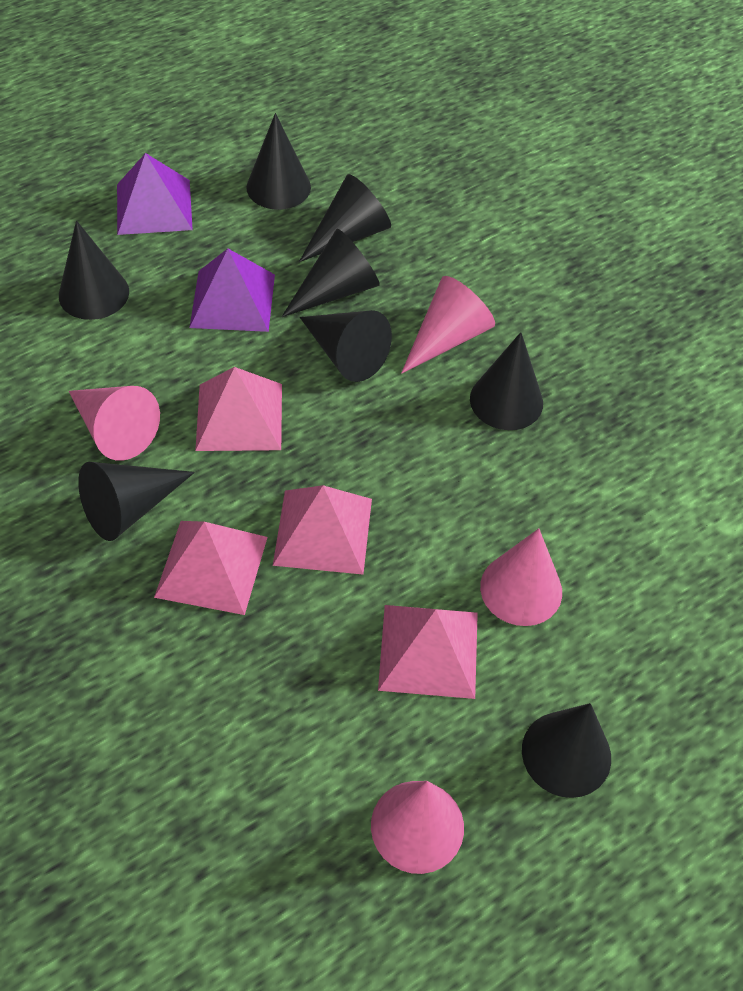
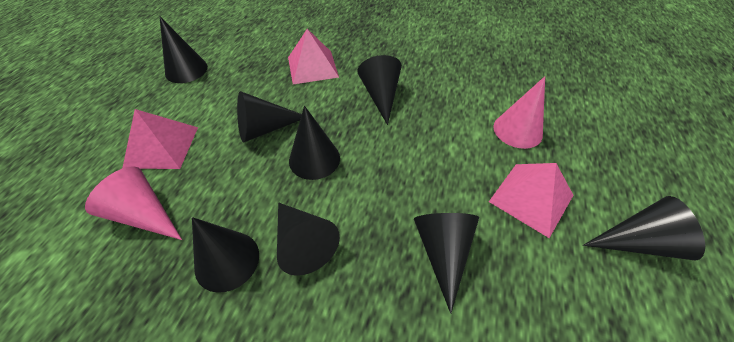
pink cone: 4 -> 2
pink pyramid: 4 -> 3
purple pyramid: 2 -> 0

